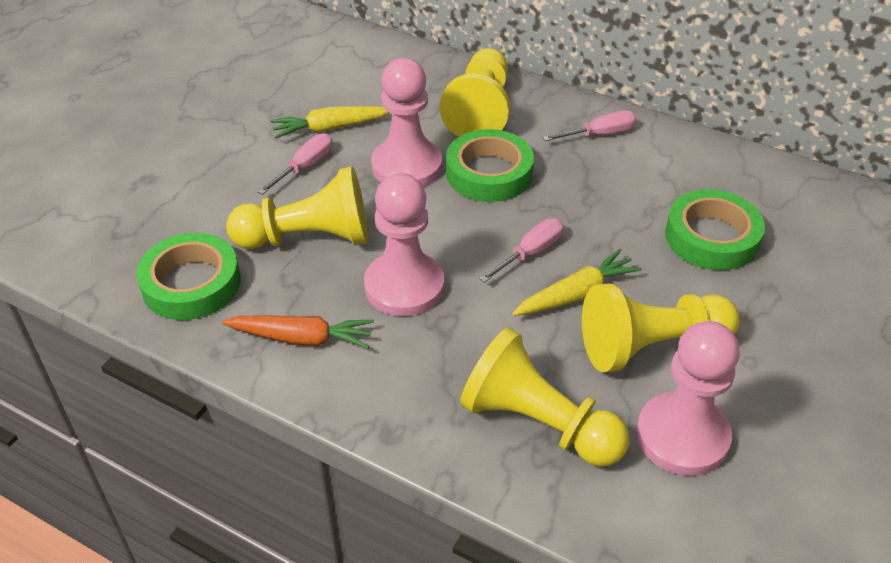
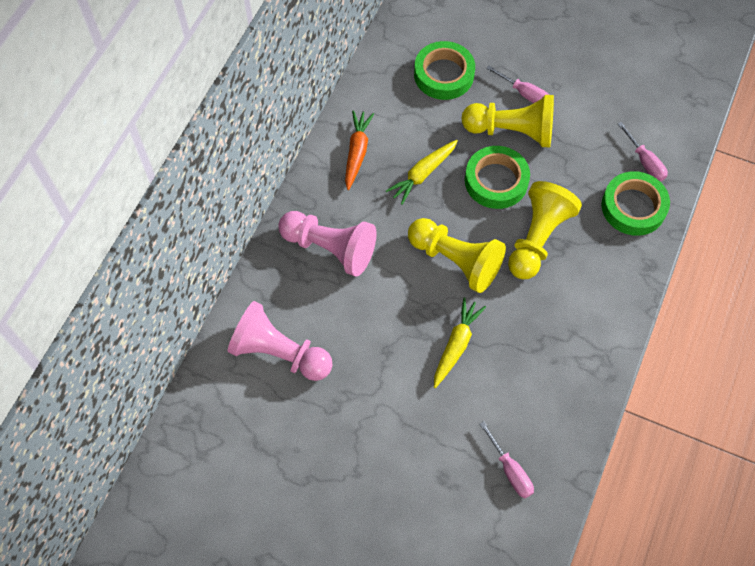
pink pawn: 3 -> 2
yellow pawn: 4 -> 3

